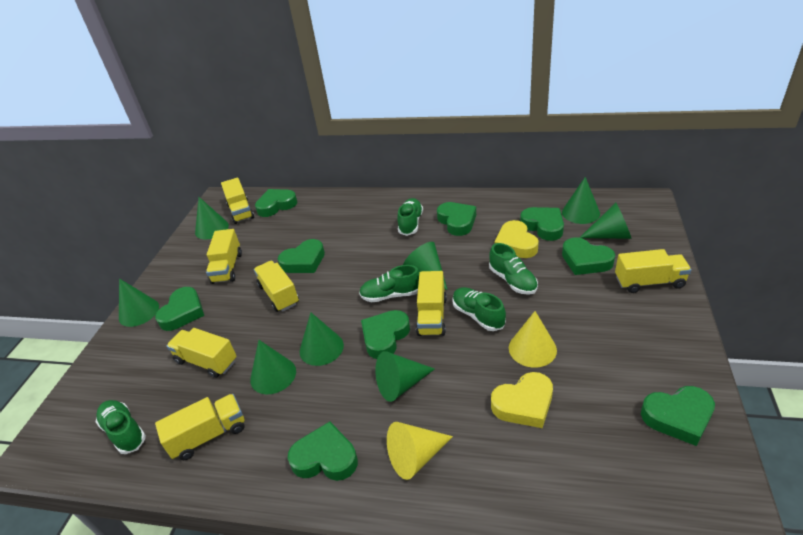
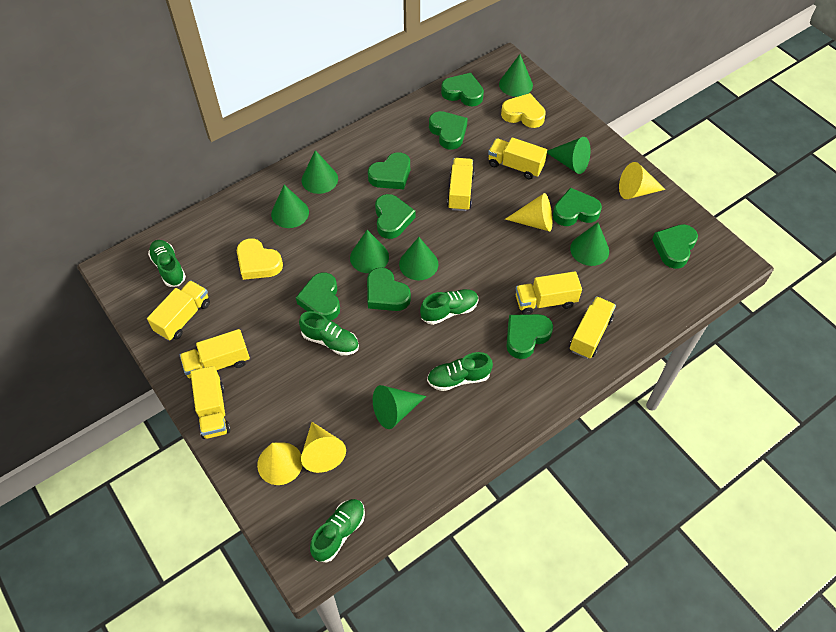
yellow cone: 2 -> 4

